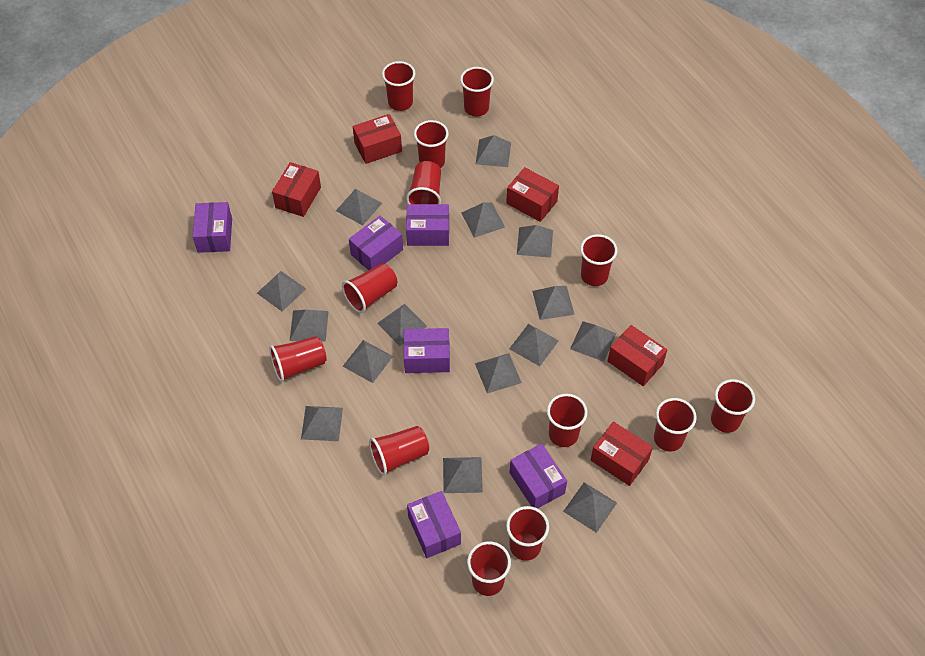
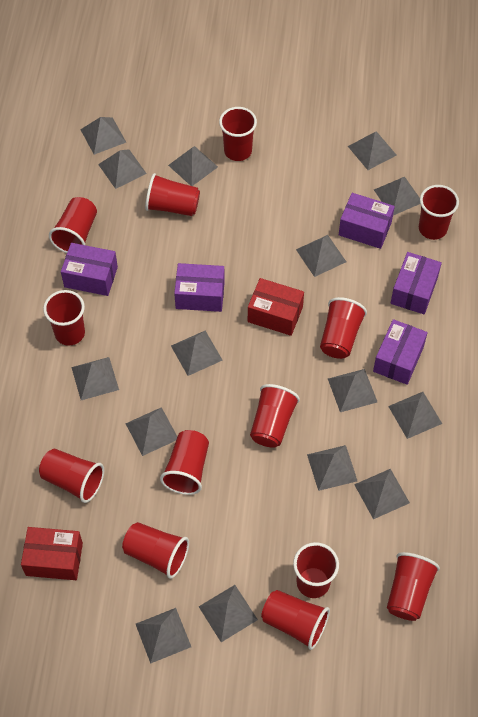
purple box: 6 -> 5
red box: 5 -> 2

